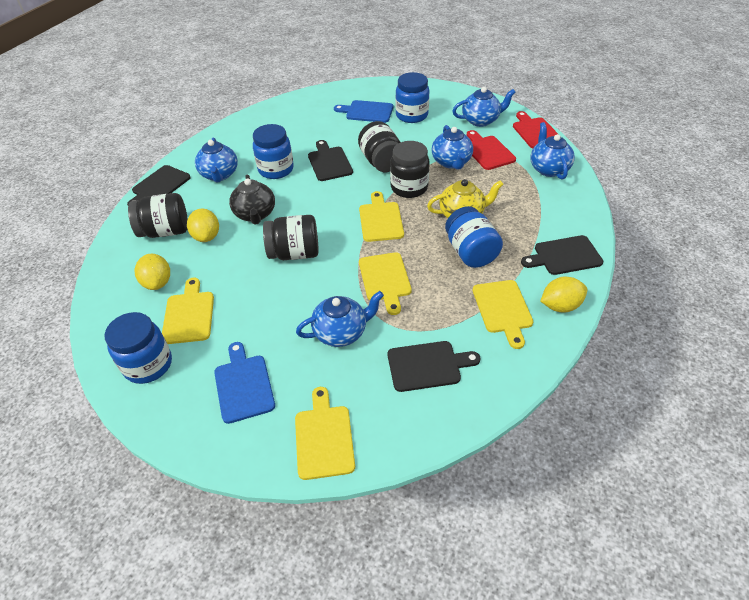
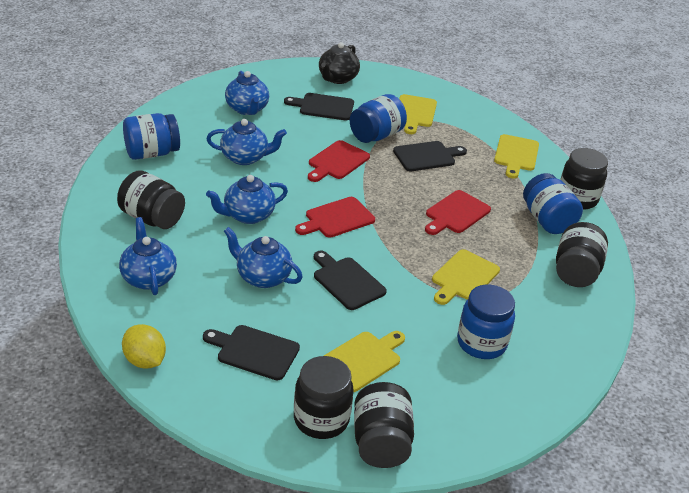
black jar: 4 -> 5
blue cutting board: 2 -> 0
red cutting board: 2 -> 3
yellow cutting board: 5 -> 4
yellow lemon: 3 -> 1
yellow teapot: 1 -> 0

